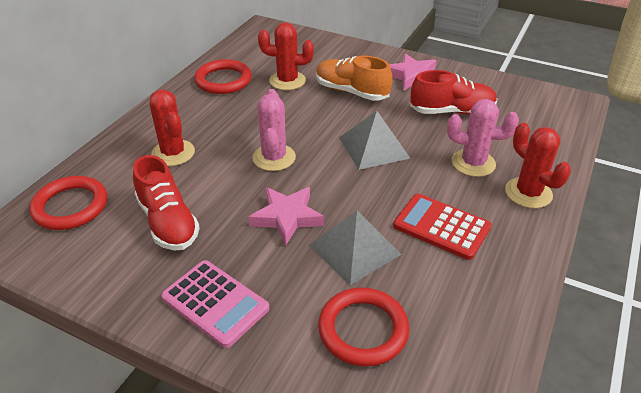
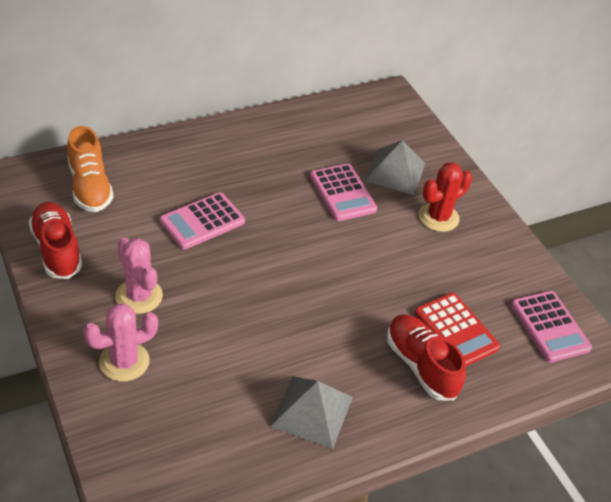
pink calculator: 1 -> 3
pink star: 2 -> 0
red cactus: 3 -> 1
red ring: 3 -> 0

